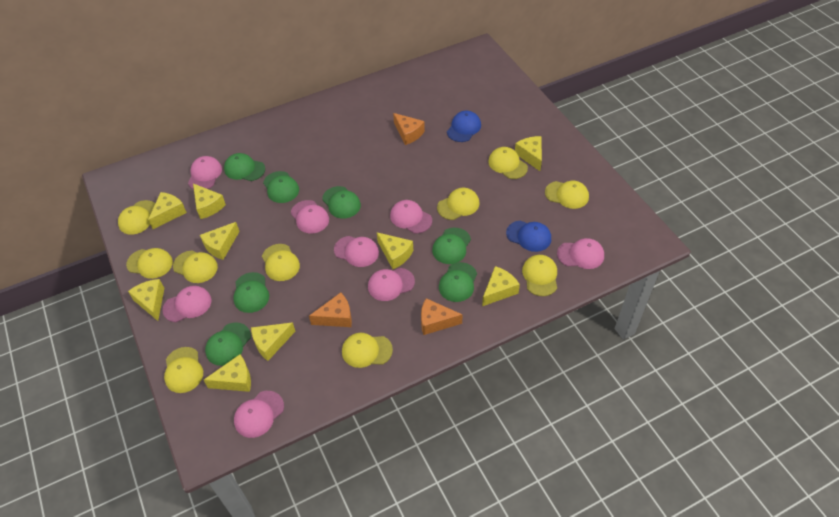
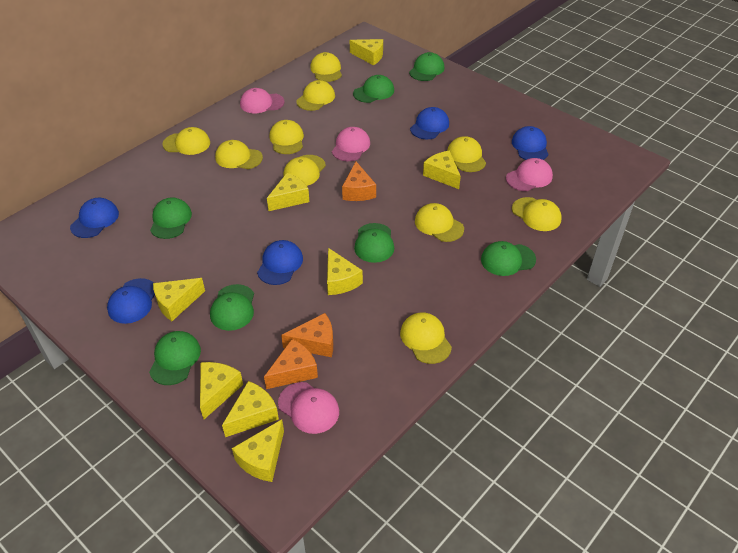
blue cap: 2 -> 5
pink cap: 8 -> 4
yellow cheese: 9 -> 8

